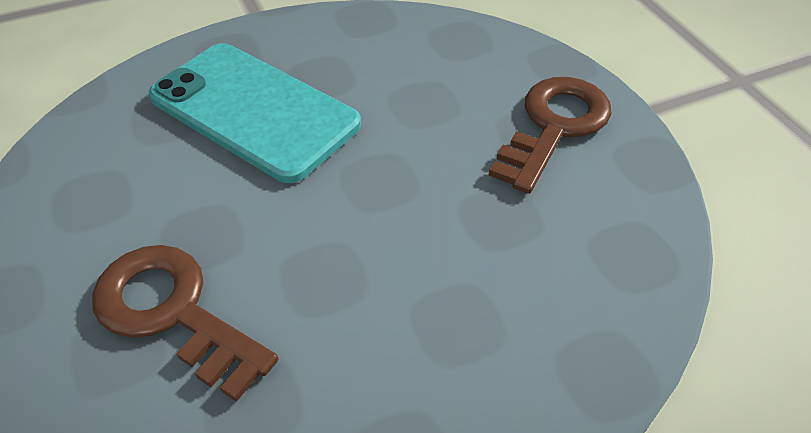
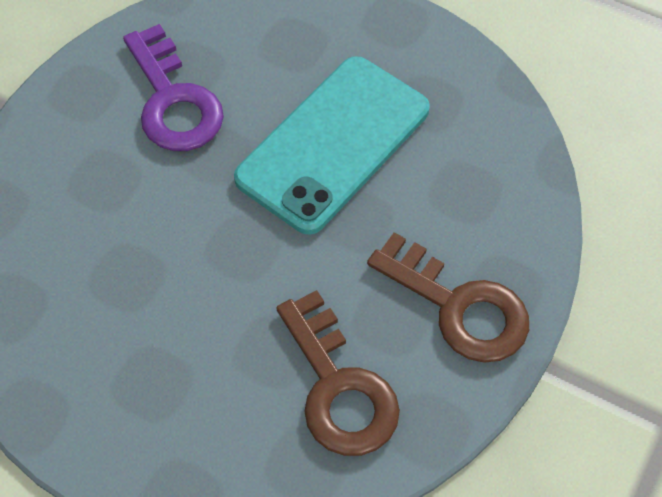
purple key: 0 -> 1

